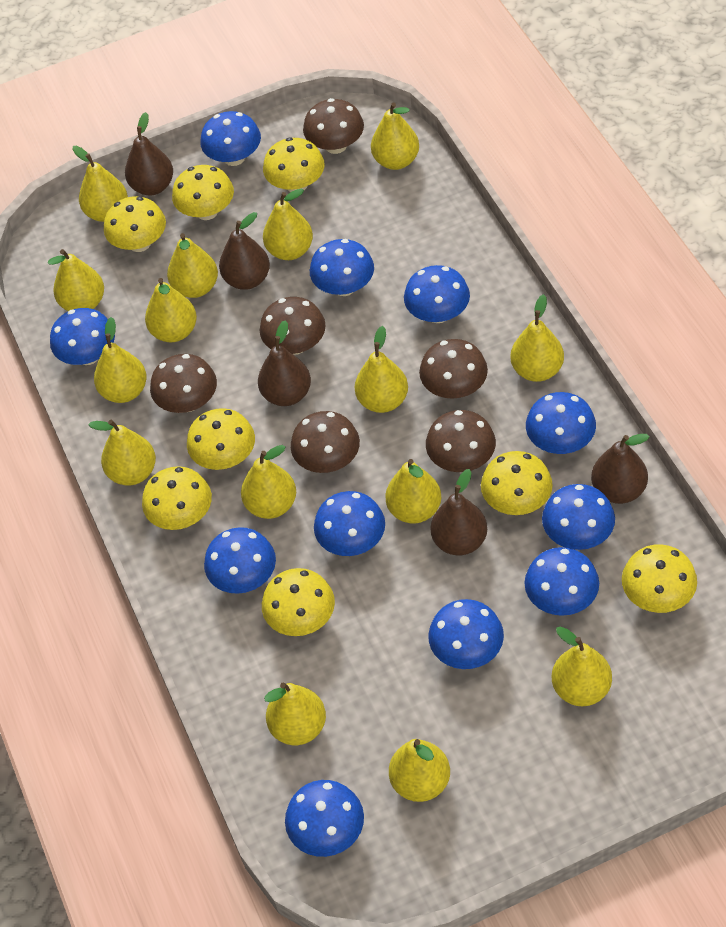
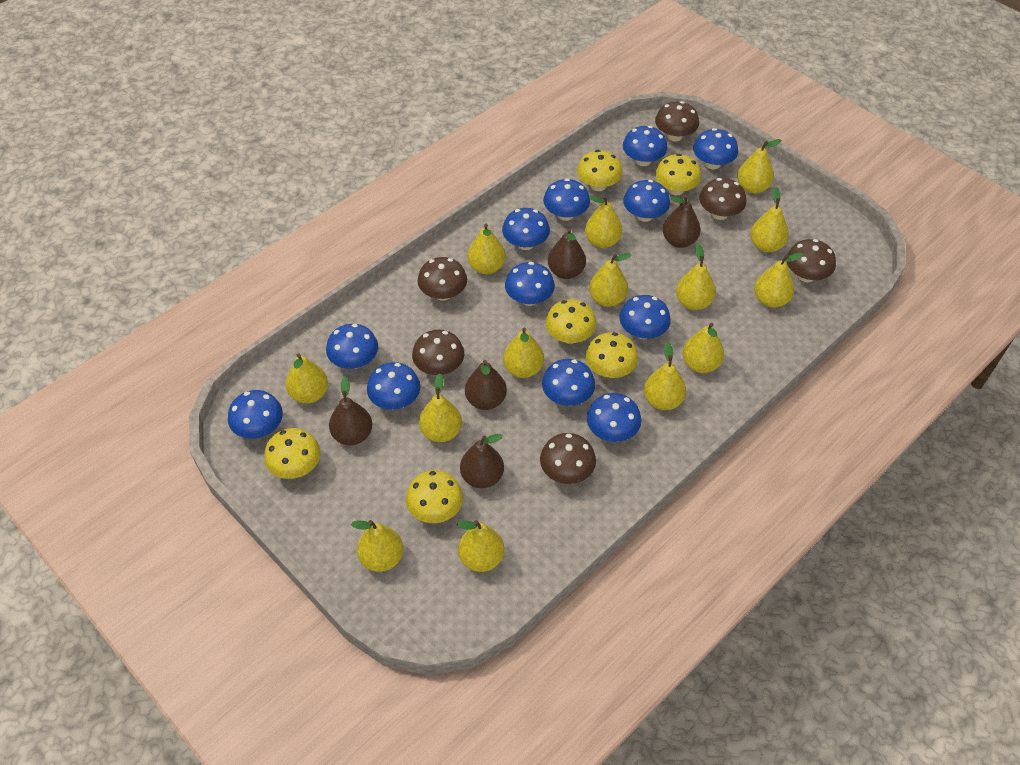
blue mushroom: 11 -> 12
yellow mushroom: 8 -> 6
yellow pear: 15 -> 14

